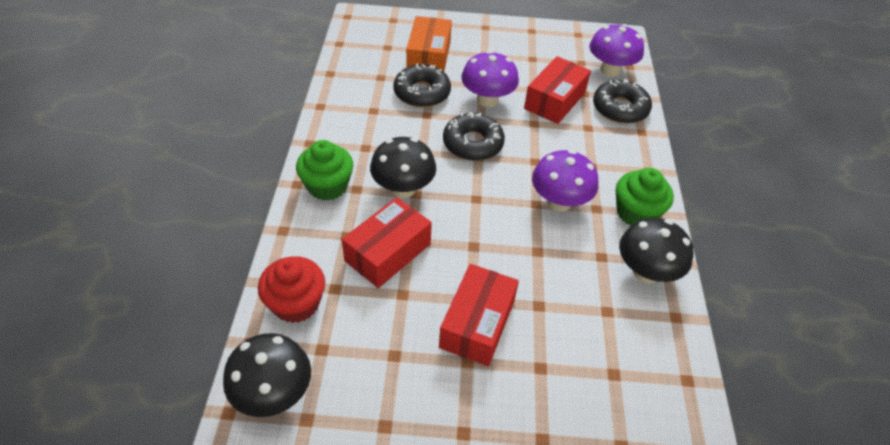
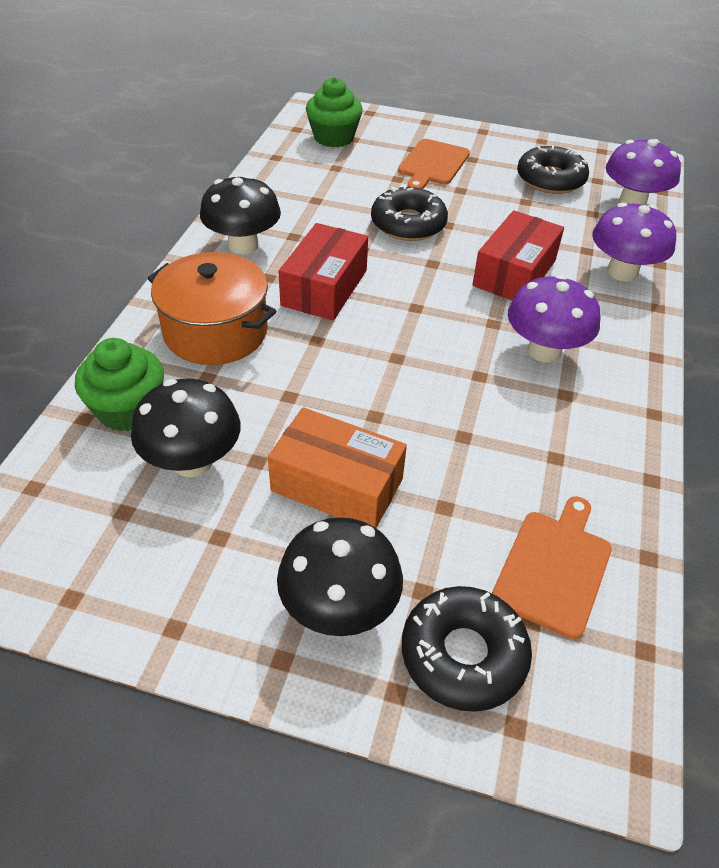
orange cutting board: 0 -> 2
orange pot: 0 -> 1
red box: 3 -> 2
red cupcake: 1 -> 0

